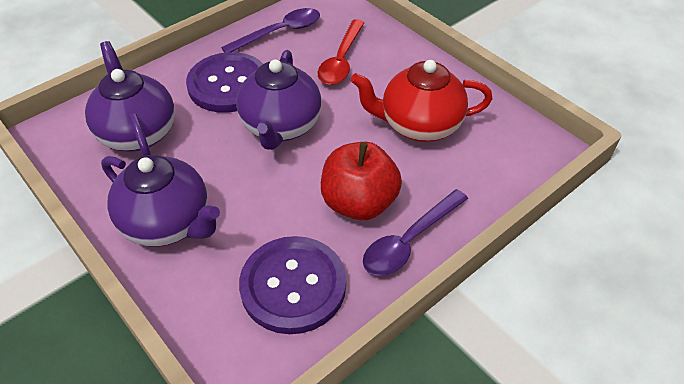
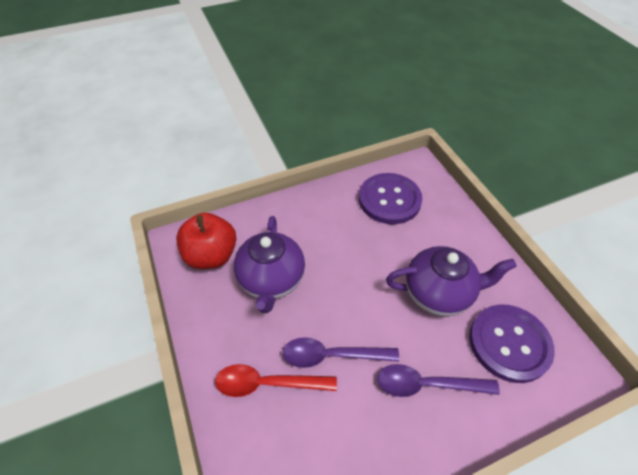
purple teapot: 3 -> 2
red teapot: 1 -> 0

